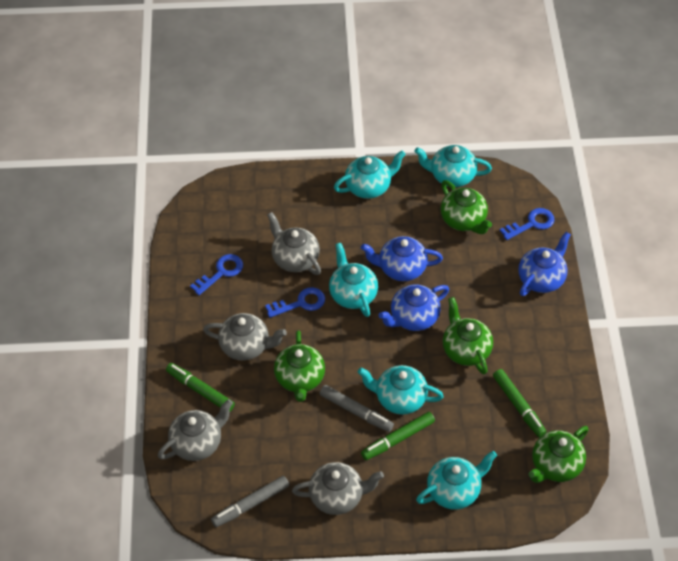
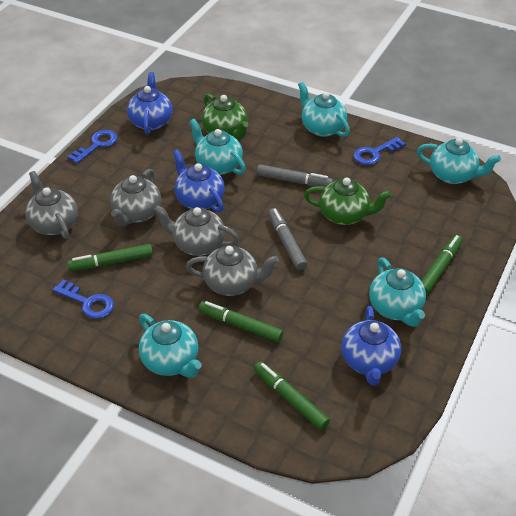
green marker: 3 -> 4
green teapot: 4 -> 2

